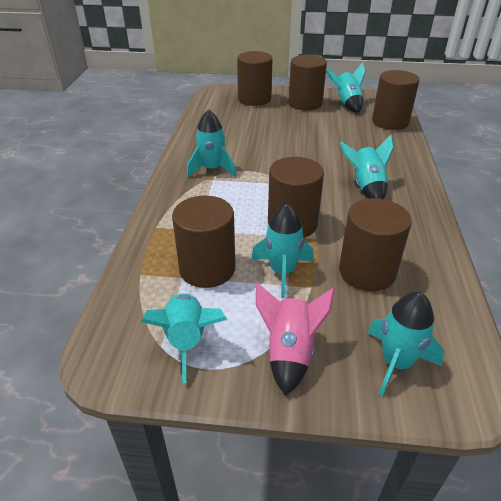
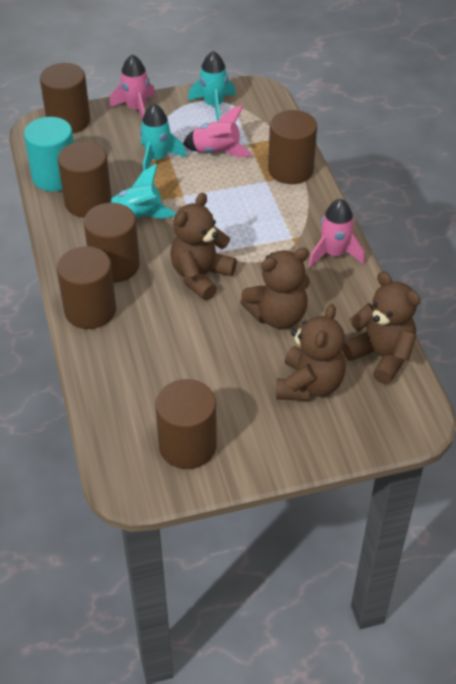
brown teddy bear: 0 -> 4
pink rocket: 1 -> 3
turquoise cylinder: 0 -> 1
turquoise rocket: 6 -> 3

